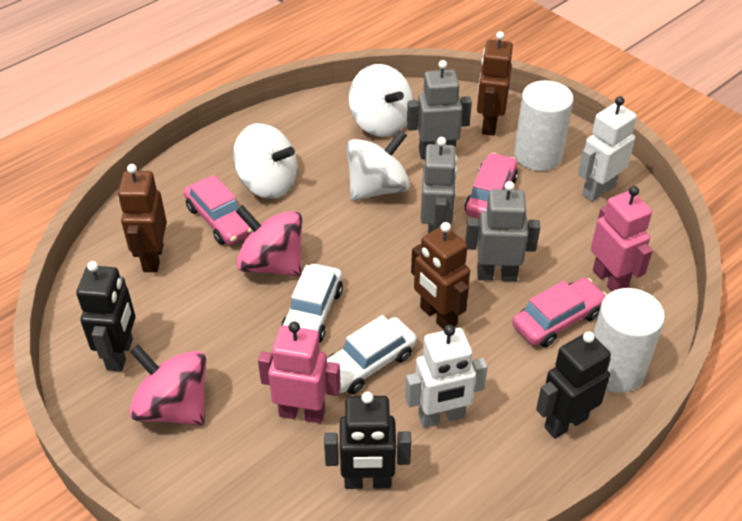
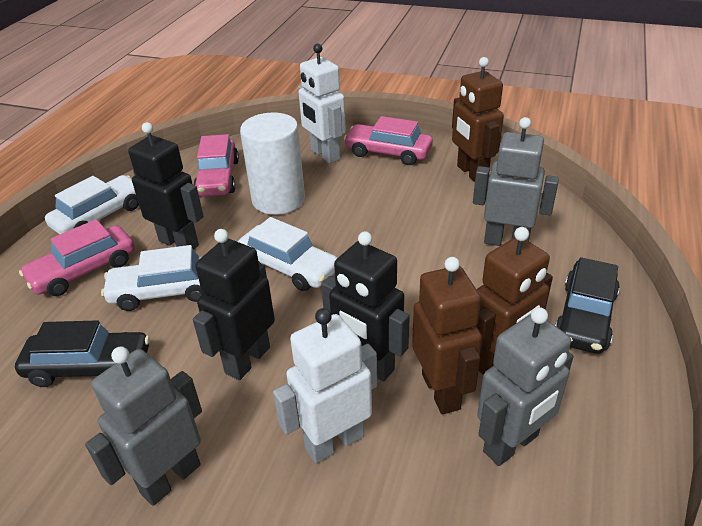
black car: 0 -> 2
pink robot: 2 -> 0
pink spinning top: 2 -> 0
white car: 2 -> 3
white cylinder: 2 -> 1
white spinning top: 3 -> 0

